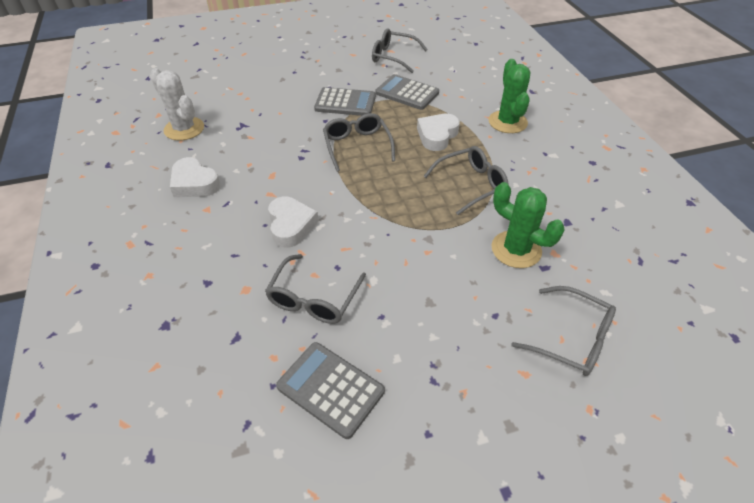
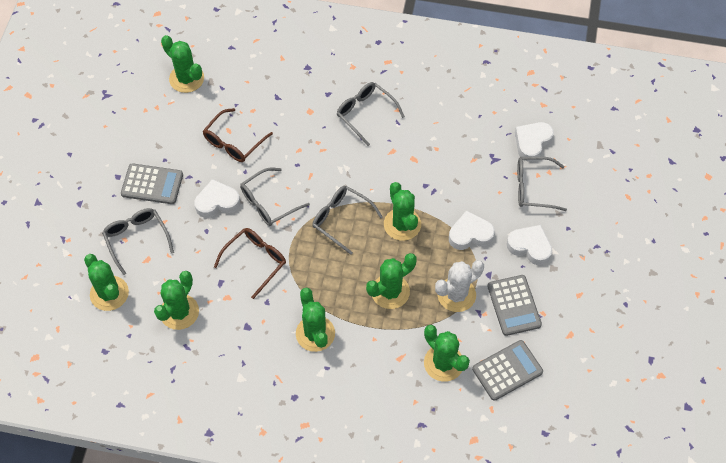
brown glasses: 0 -> 2
green cactus: 2 -> 7
white heart: 3 -> 4

